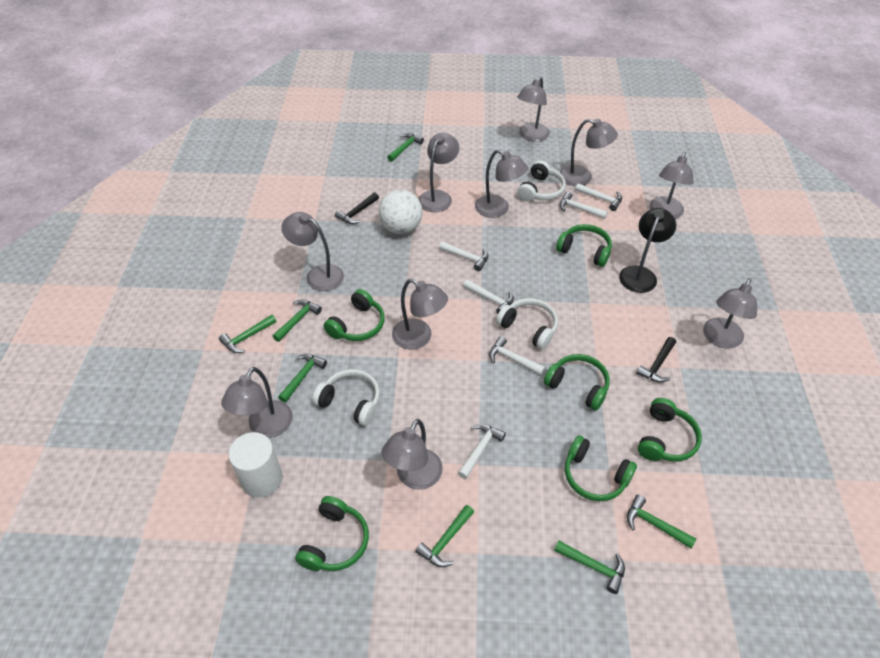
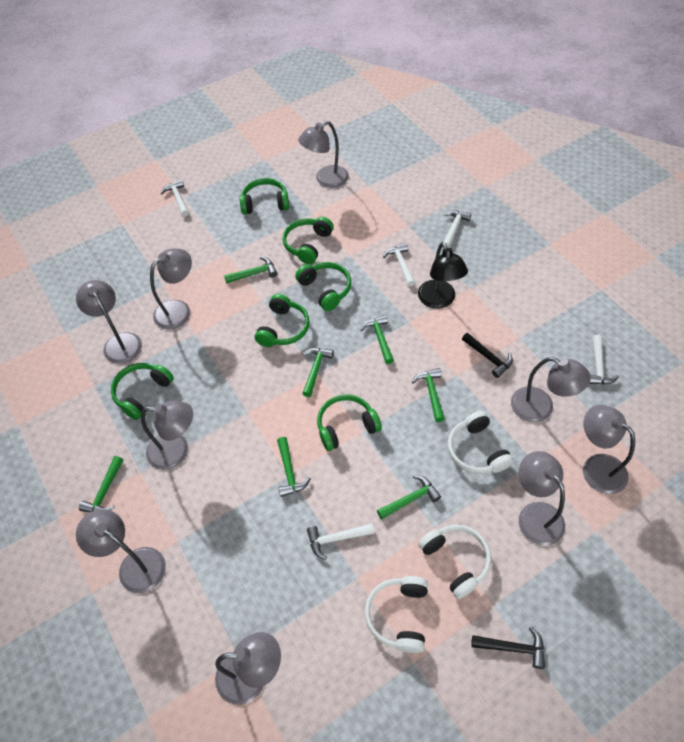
grey lamp: 10 -> 9
white ball: 1 -> 0
white cylinder: 1 -> 0
white hammer: 6 -> 5

